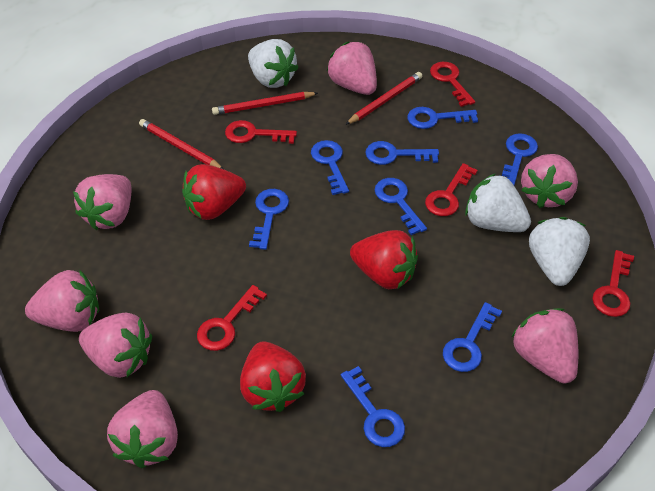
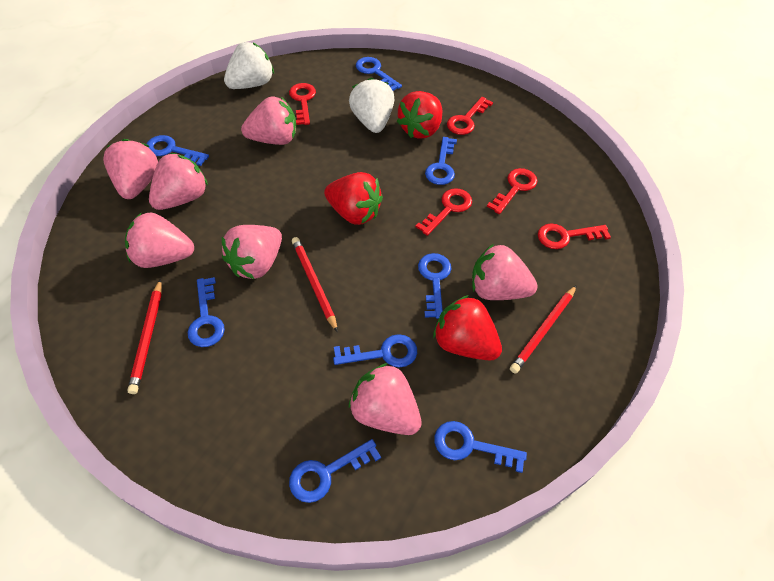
white strawberry: 3 -> 2

